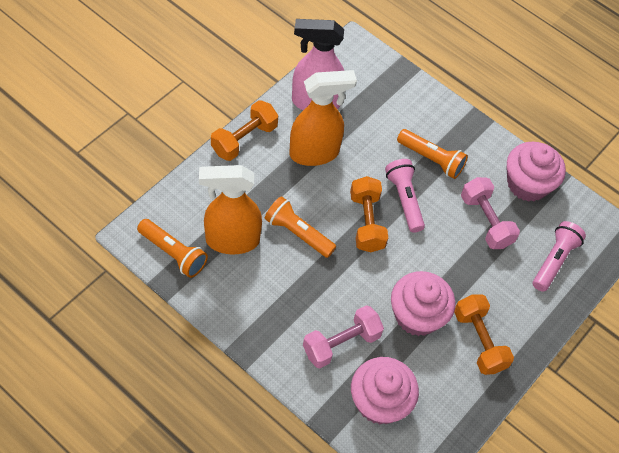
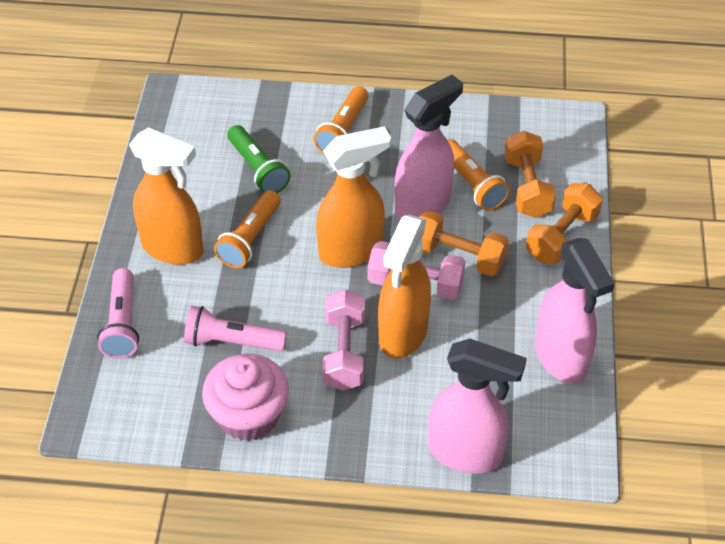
green flashlight: 0 -> 1
orange spray bottle: 2 -> 3
pink cupcake: 3 -> 1
pink spray bottle: 1 -> 3

